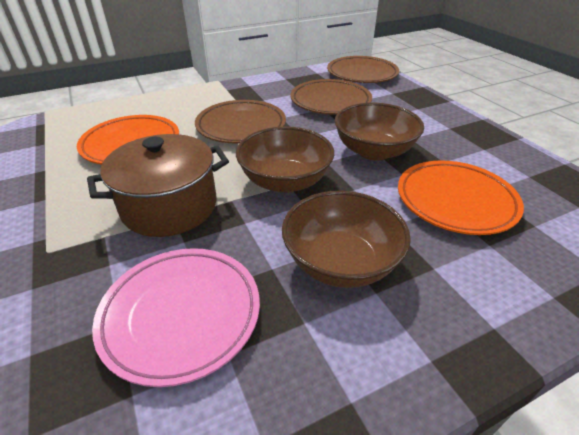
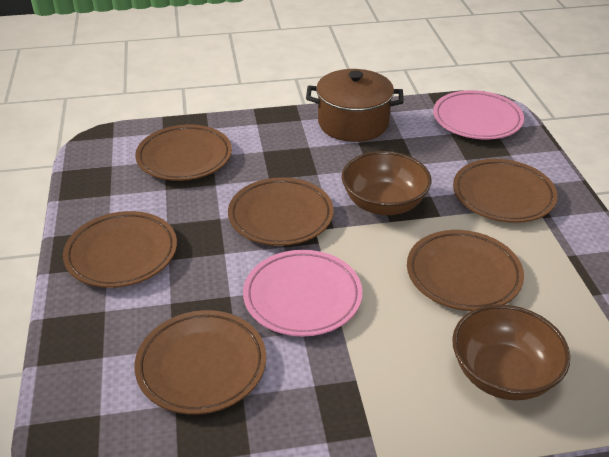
brown bowl: 3 -> 2
brown plate: 3 -> 6
orange plate: 2 -> 0
pink plate: 1 -> 2

